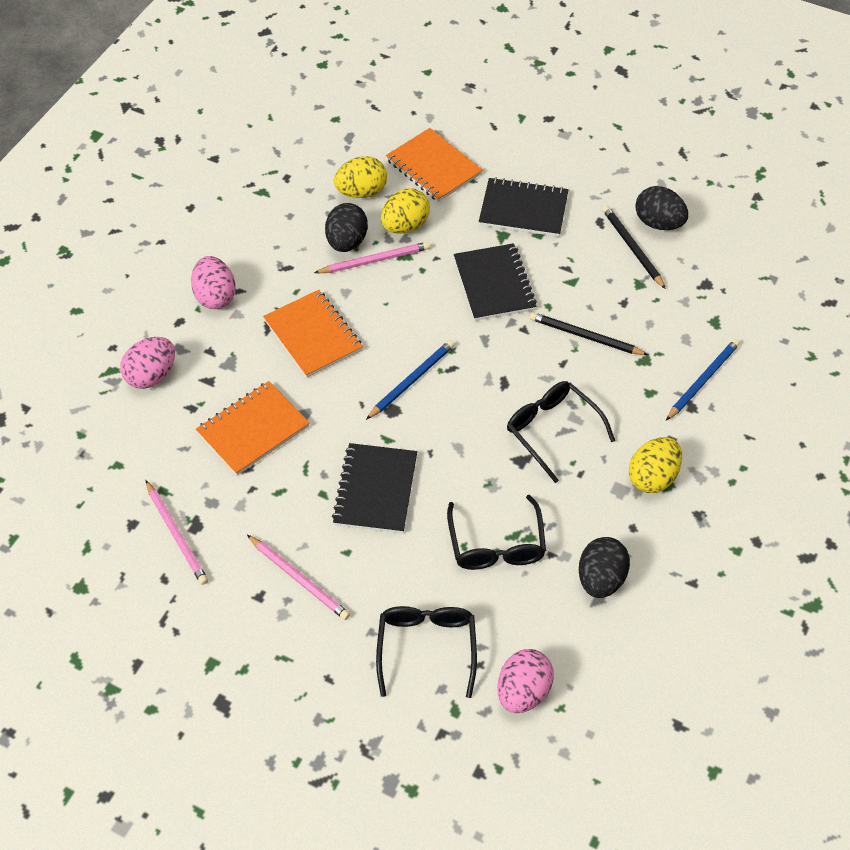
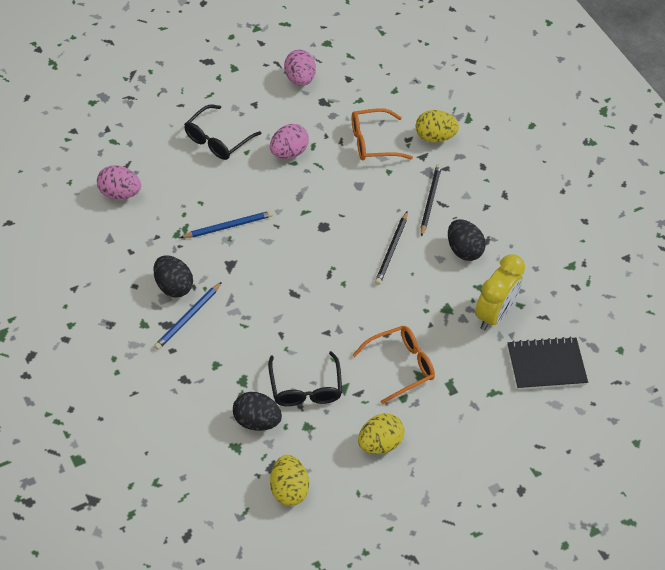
black glasses: 3 -> 2
black notebook: 3 -> 1
orange glasses: 0 -> 2
orange notebook: 3 -> 0
pink pencil: 3 -> 0
yellow clock: 0 -> 1

